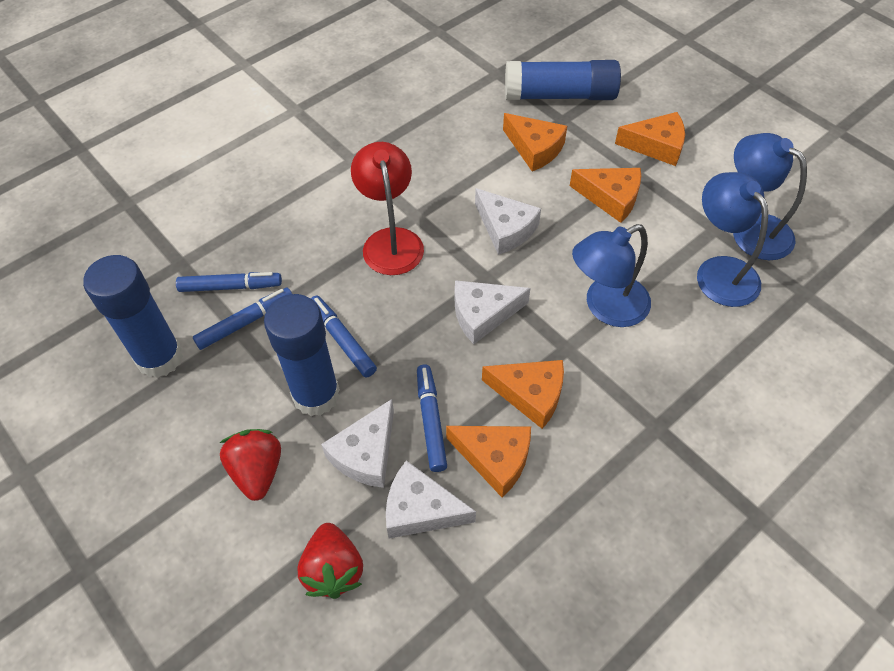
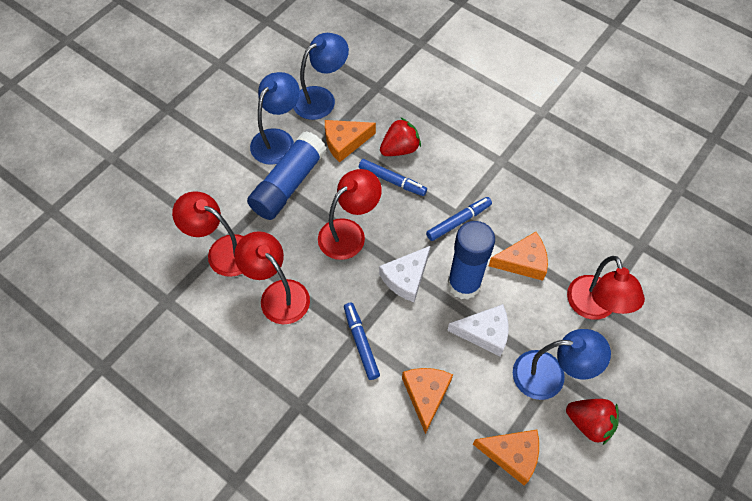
blue glue stick: 3 -> 2
blue marker: 4 -> 3
orange cheese: 5 -> 4
red lamp: 1 -> 4
white cheese: 4 -> 2

